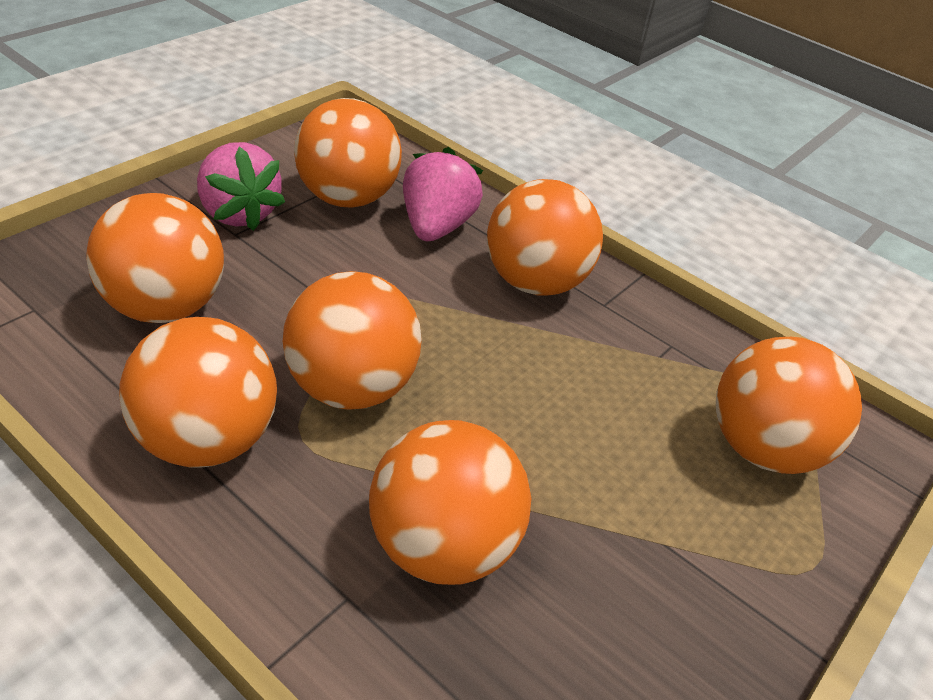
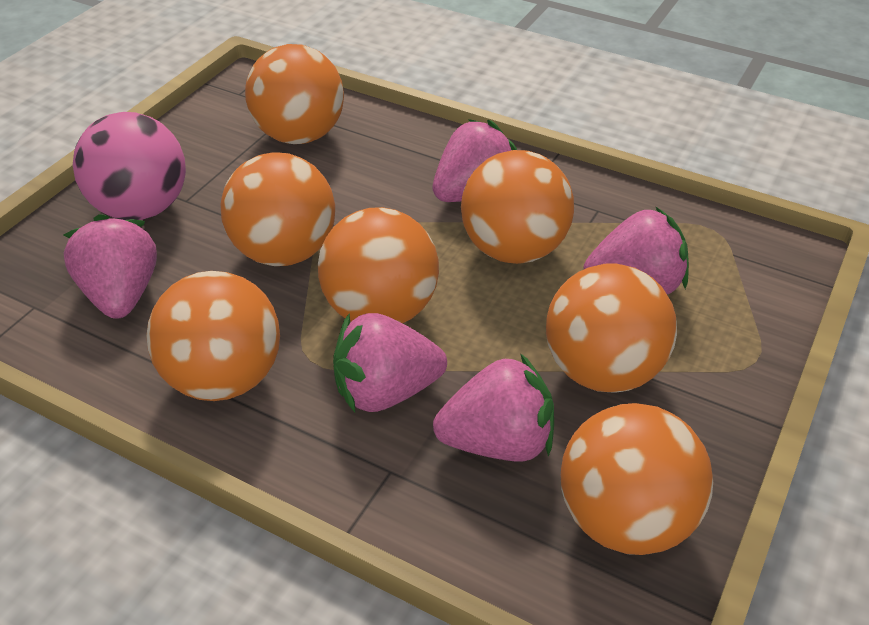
pink ball: 0 -> 1
pink strawberry: 2 -> 5

